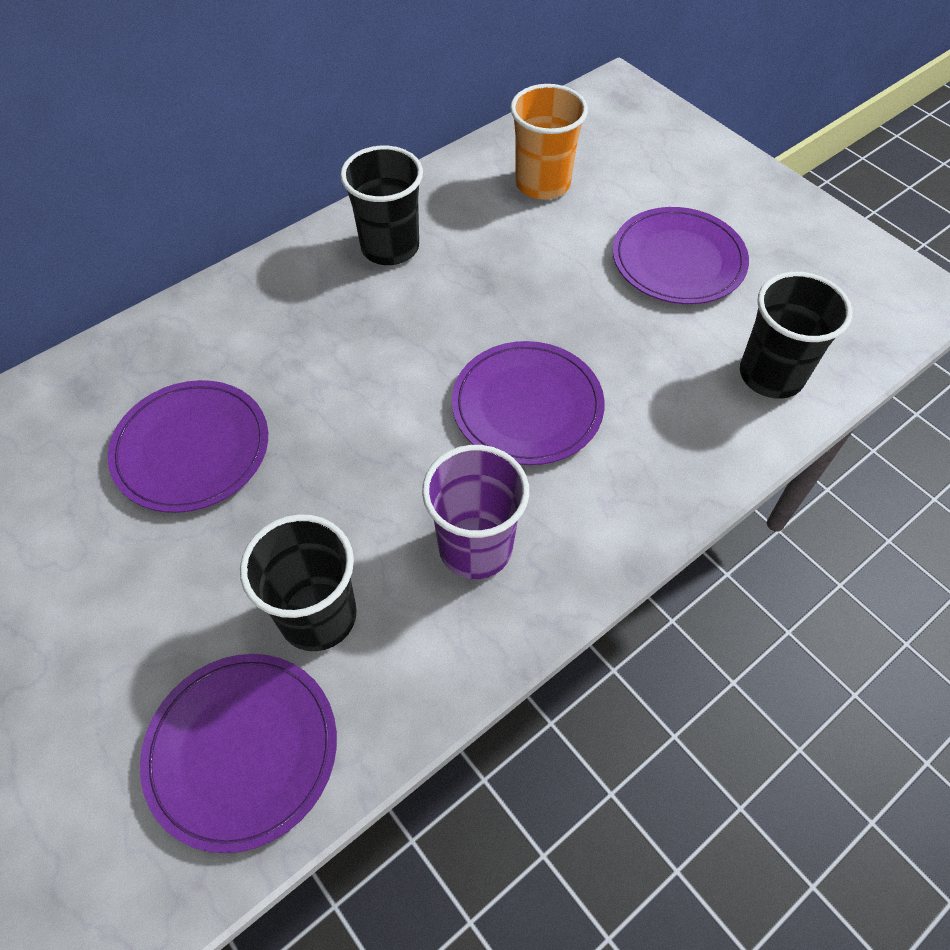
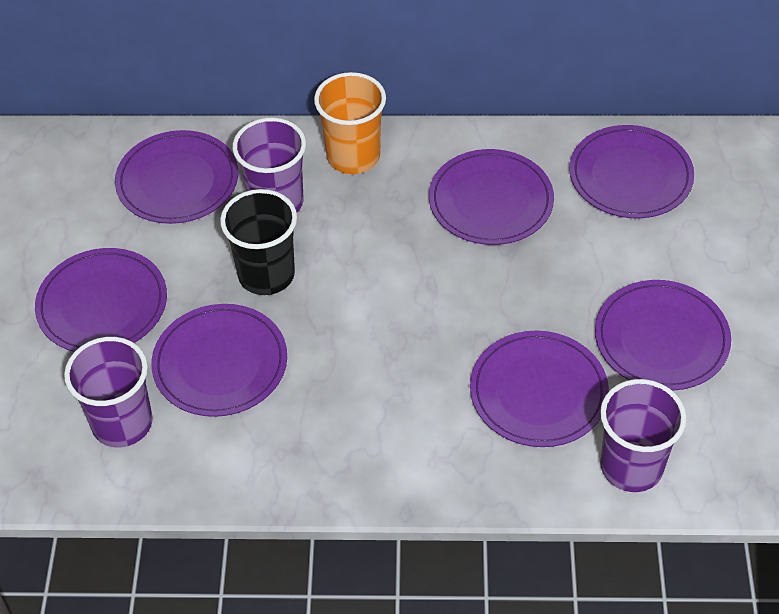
black cup: 3 -> 1
purple cup: 1 -> 3
purple plate: 4 -> 7

